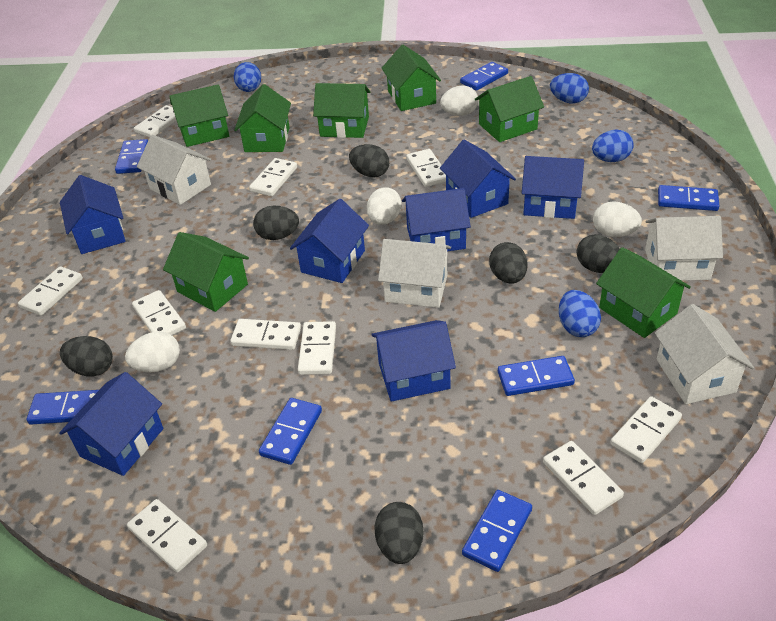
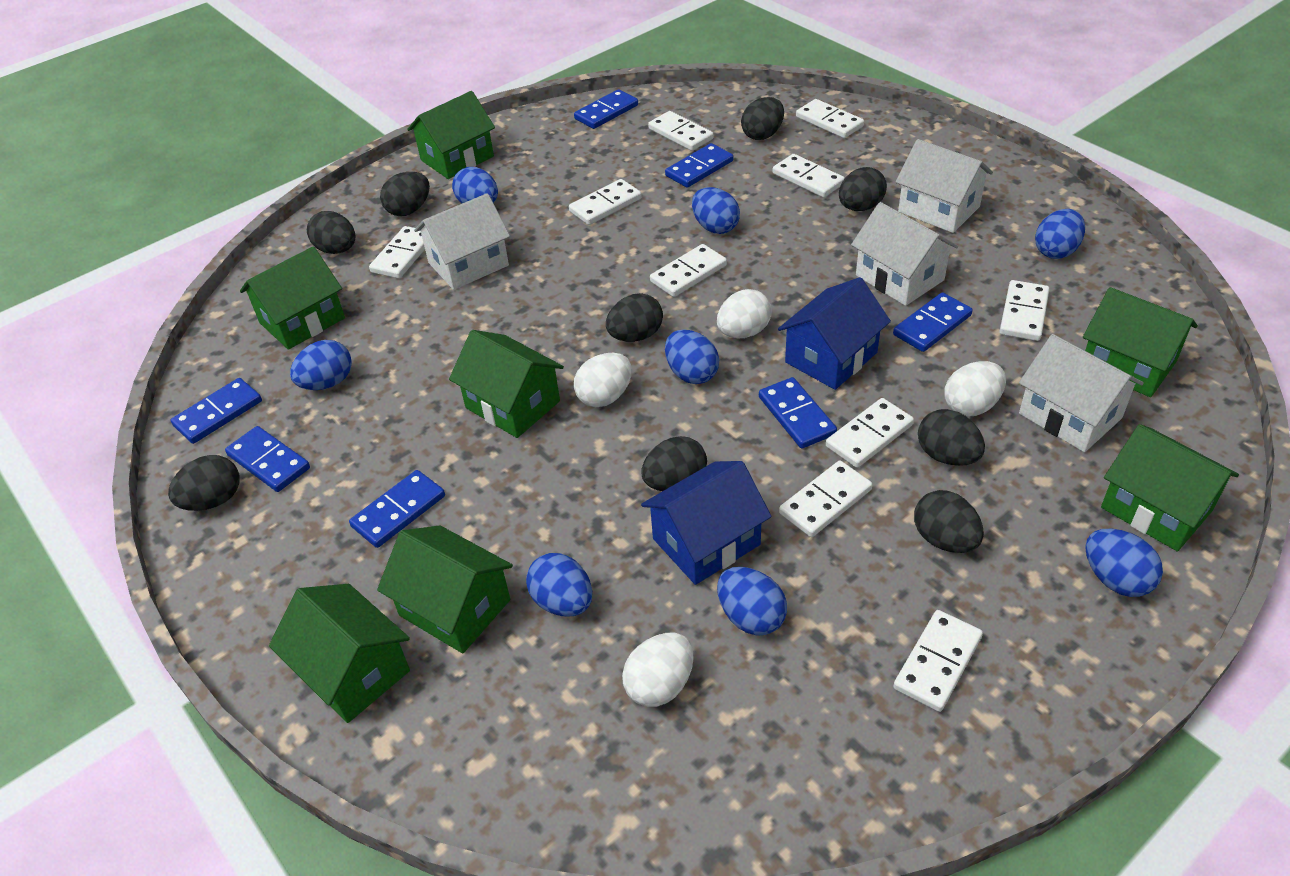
black egg: 6 -> 9
blue egg: 4 -> 8
blue house: 7 -> 2

